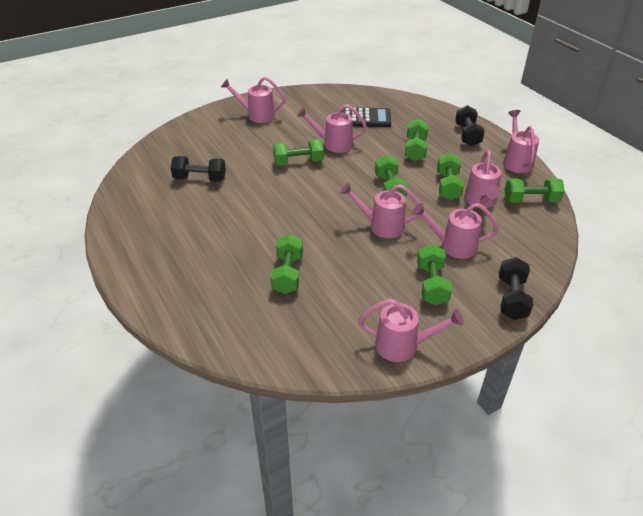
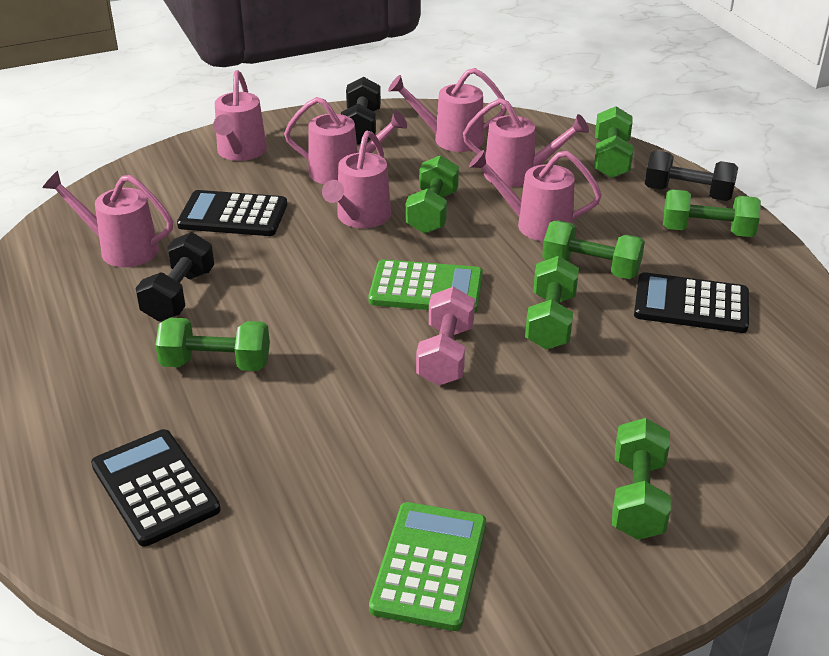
black calculator: 1 -> 3
green calculator: 0 -> 2
pink dumbbell: 0 -> 1

